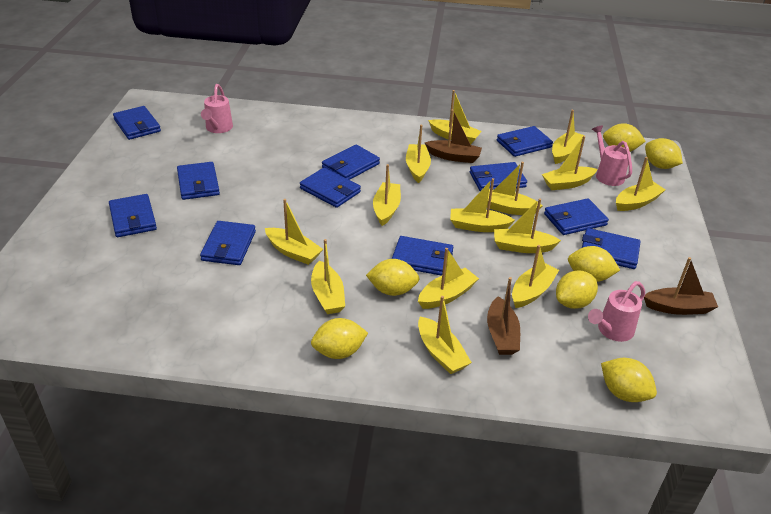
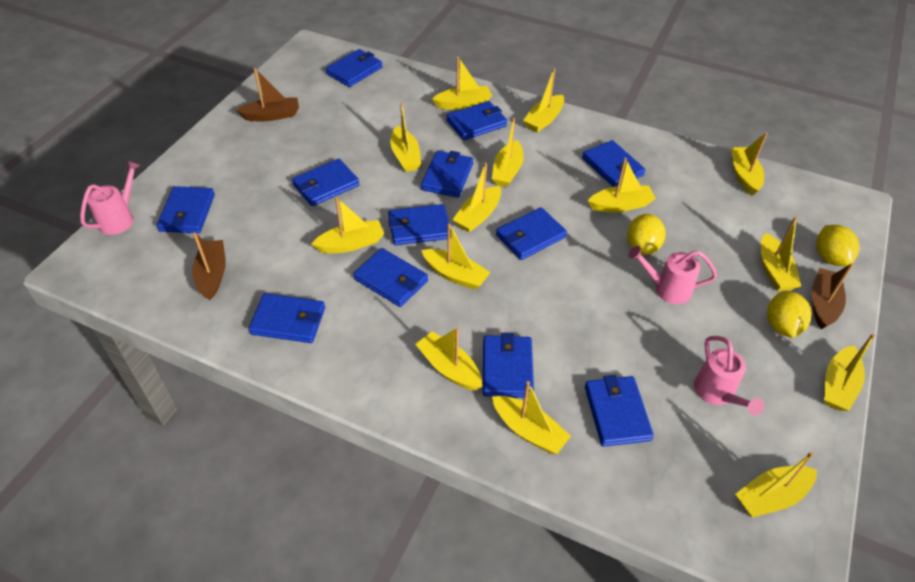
blue wallet: 11 -> 12
yellow lemon: 7 -> 3

